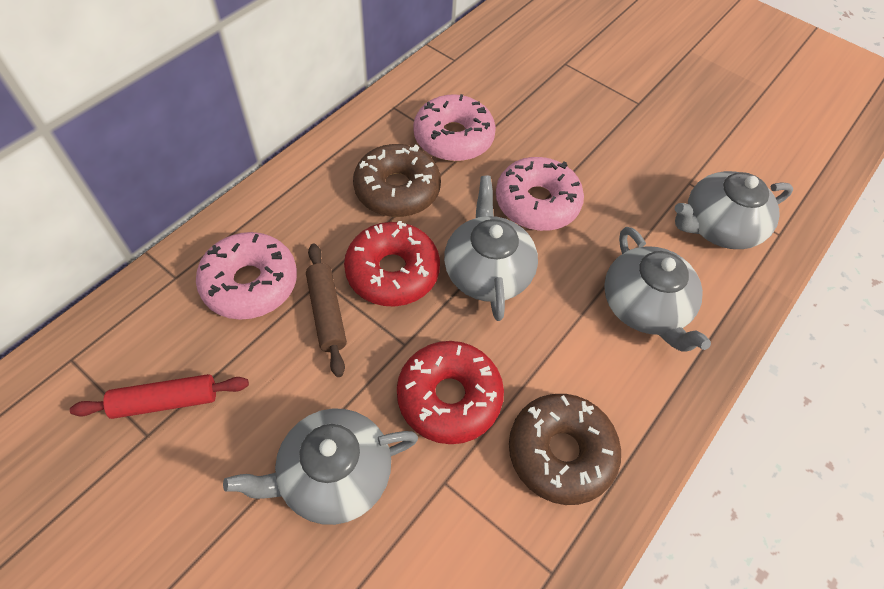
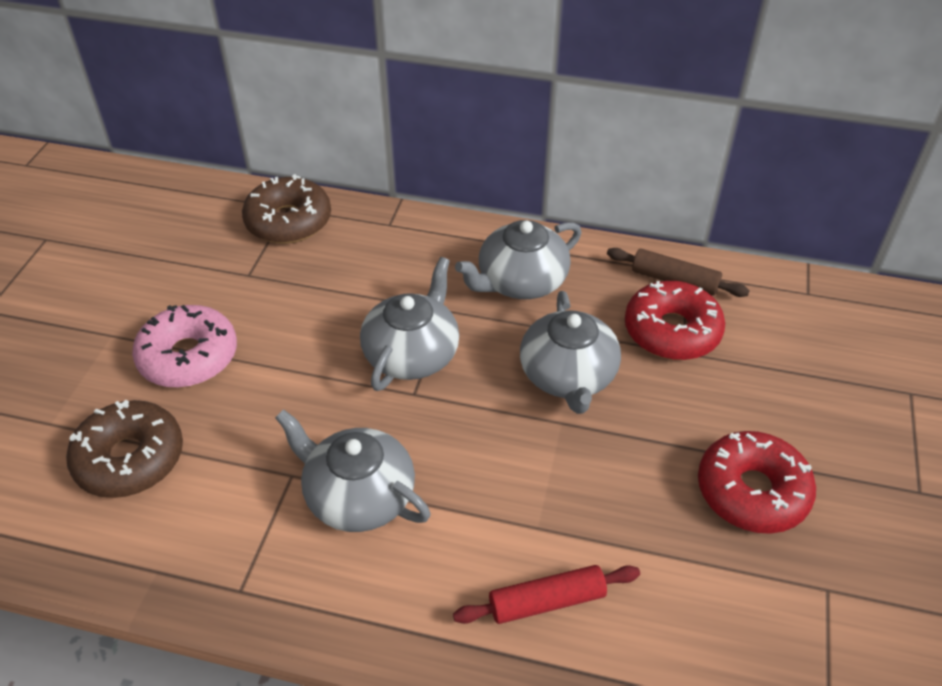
pink donut: 3 -> 1

